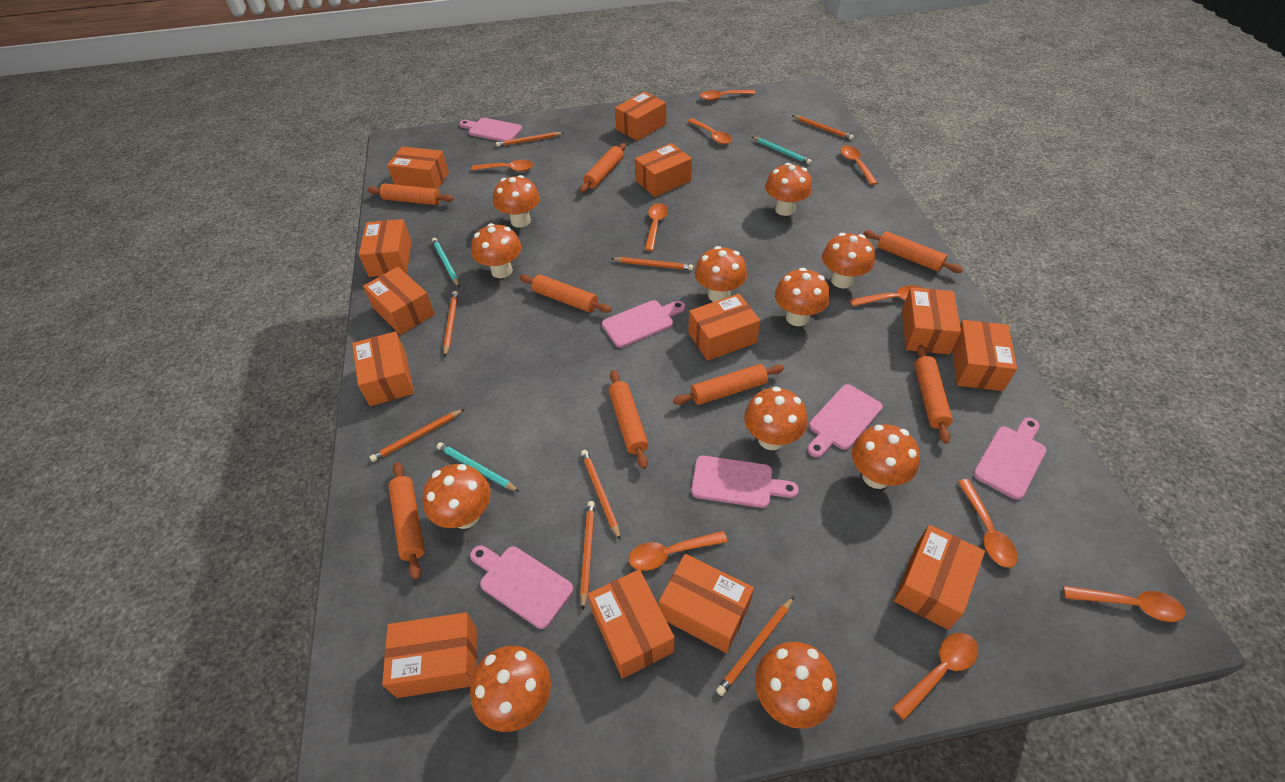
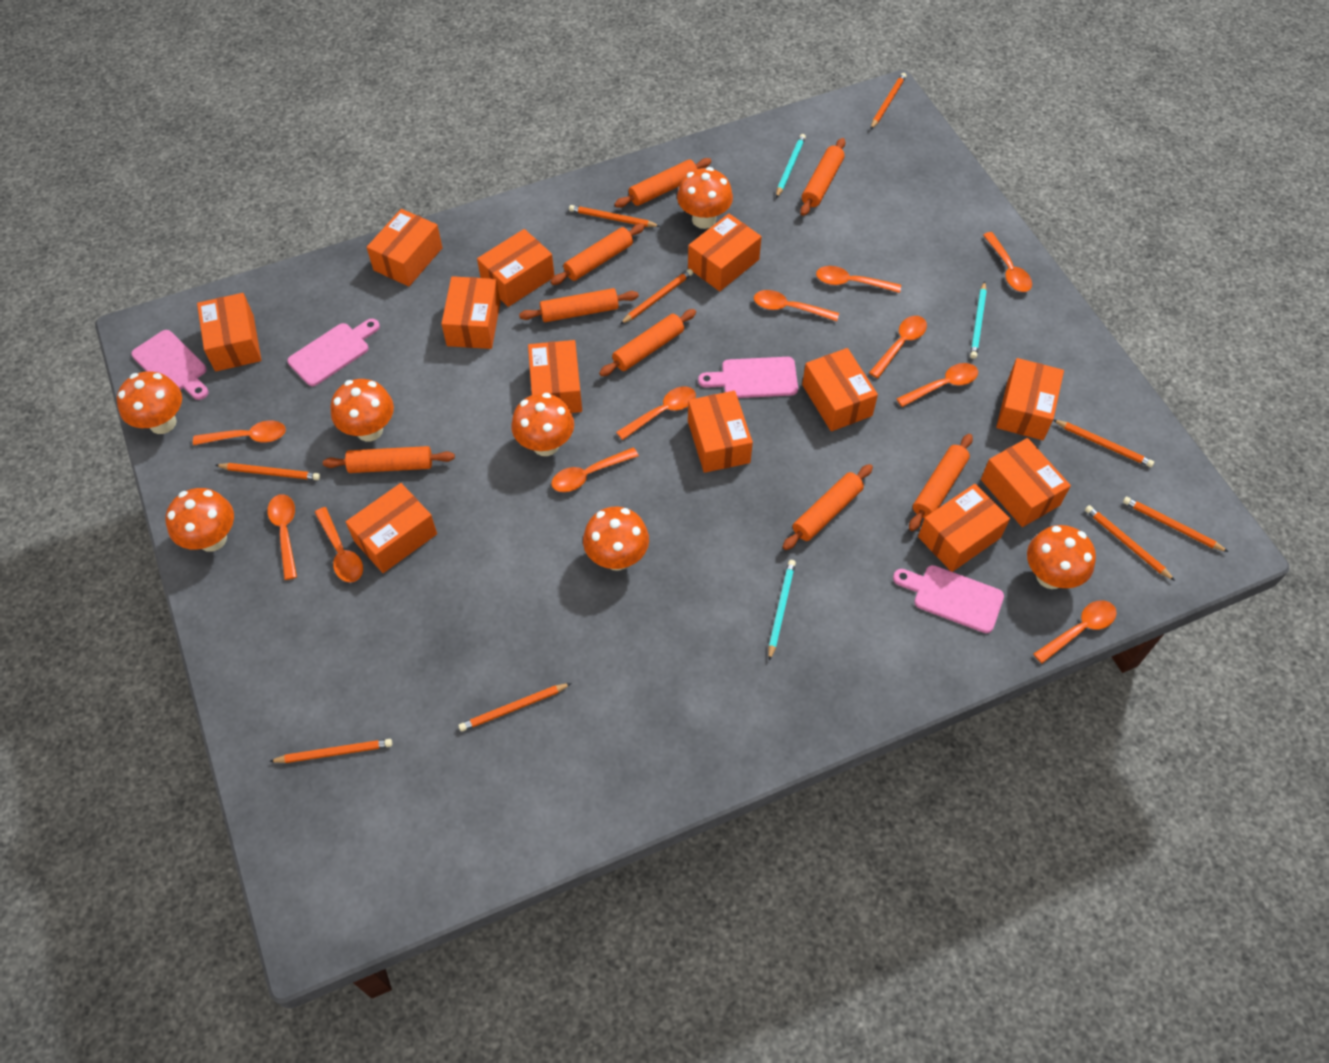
orange box: 13 -> 12
orange mushroom: 11 -> 7
orange pencil: 8 -> 9
orange spoon: 10 -> 11
pink cutting board: 6 -> 4

